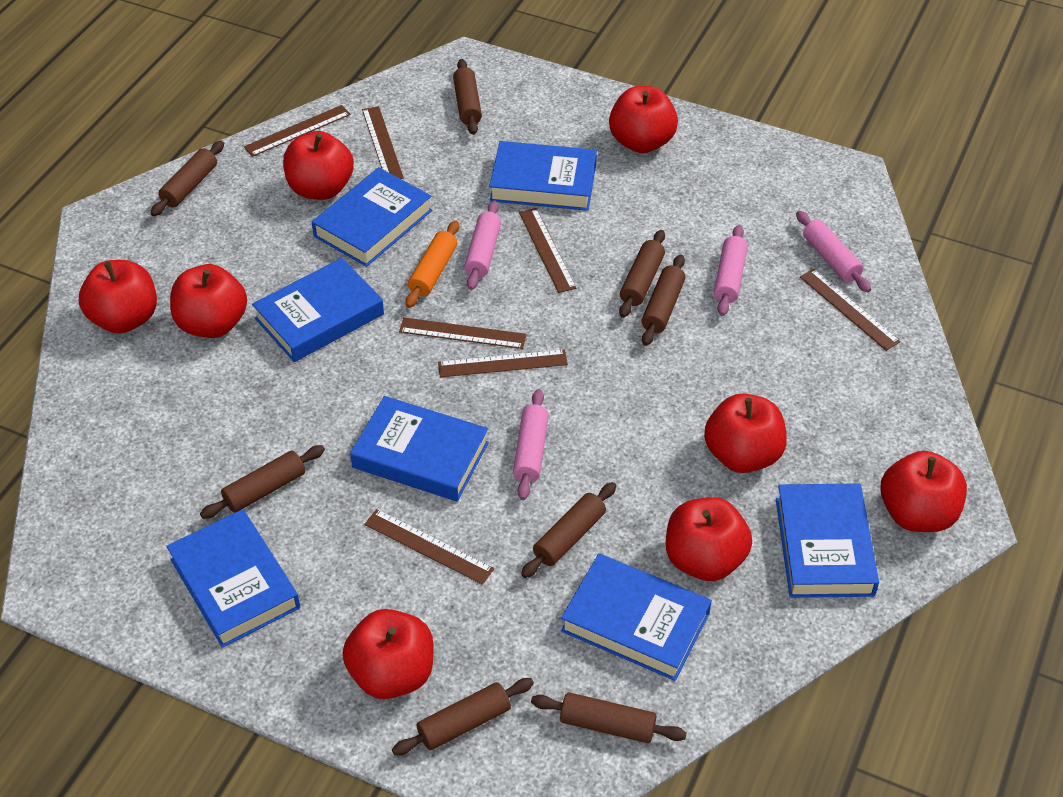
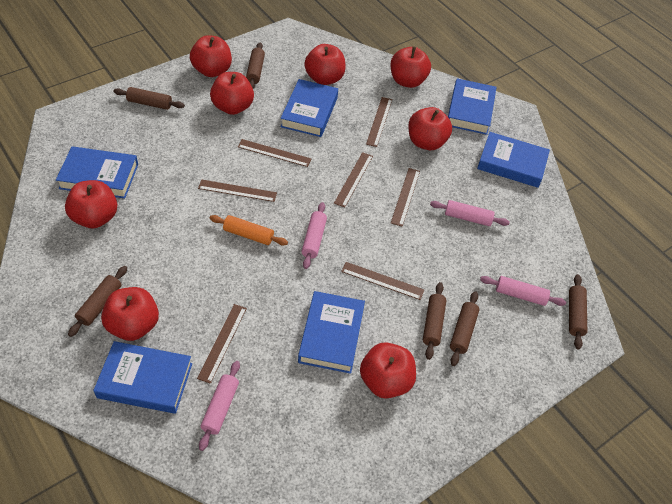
blue book: 7 -> 6
brown rolling pin: 8 -> 6

